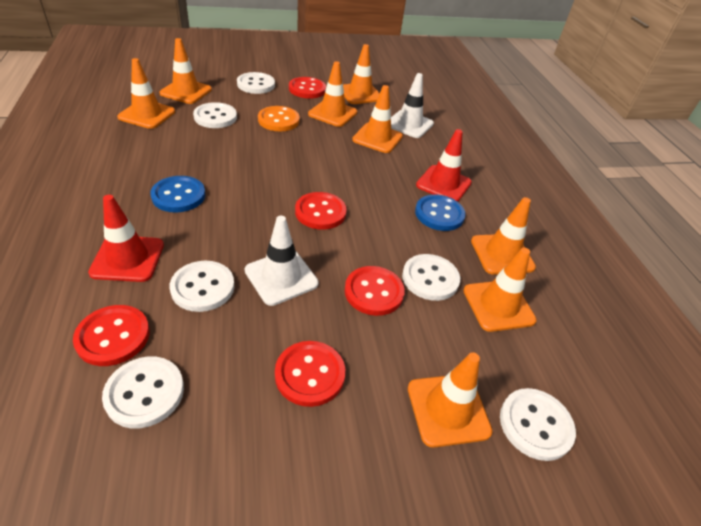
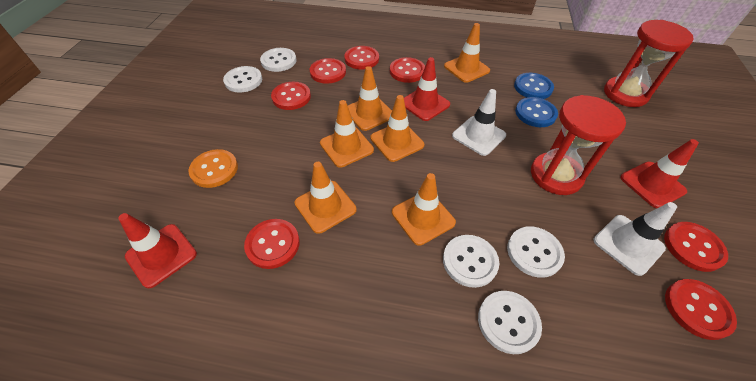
orange traffic cone: 8 -> 6
red button: 5 -> 7
red hourglass: 0 -> 2
red traffic cone: 2 -> 3
white button: 6 -> 5

